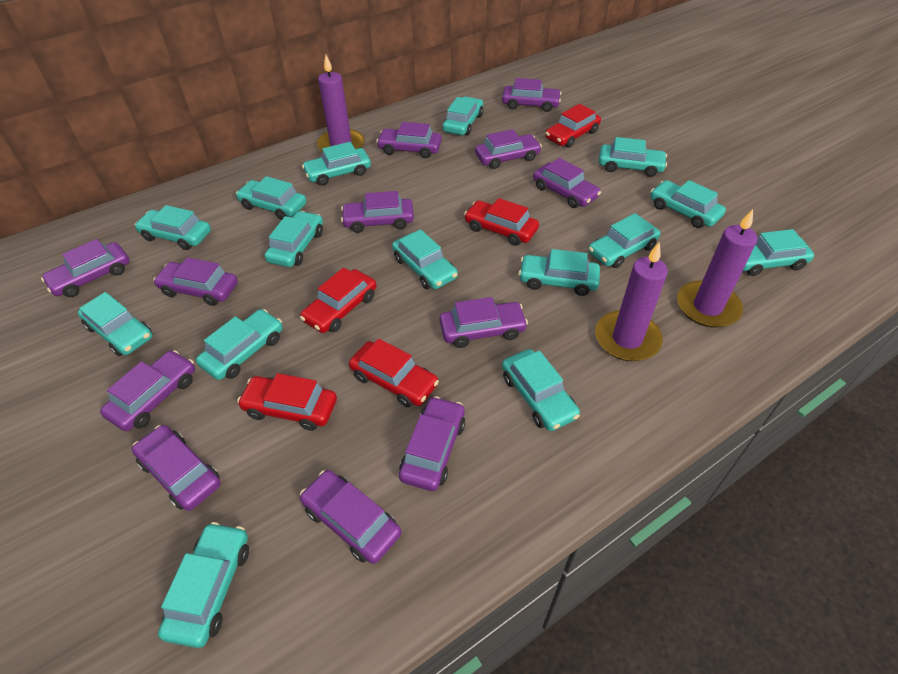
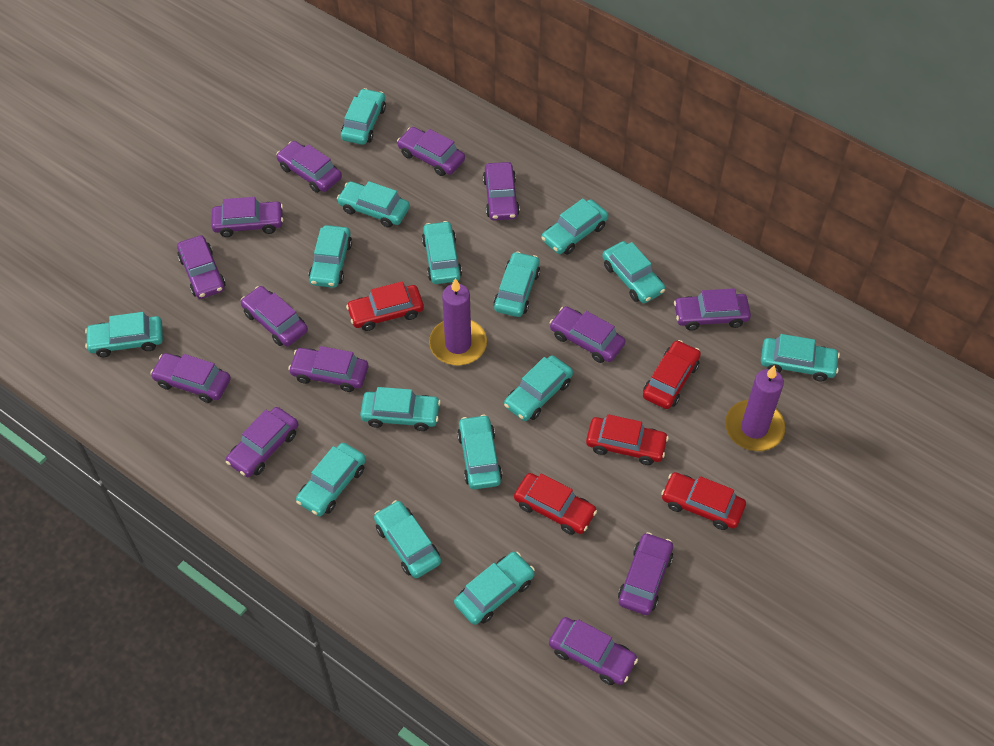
purple candle: 3 -> 2
purple car: 12 -> 13

